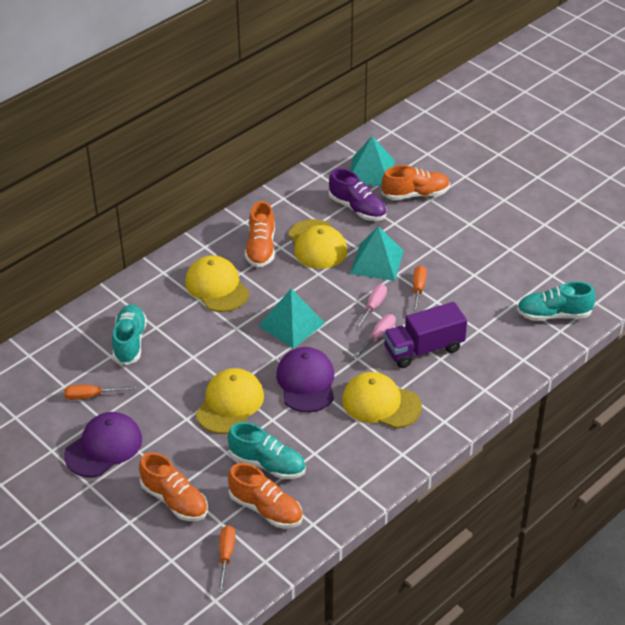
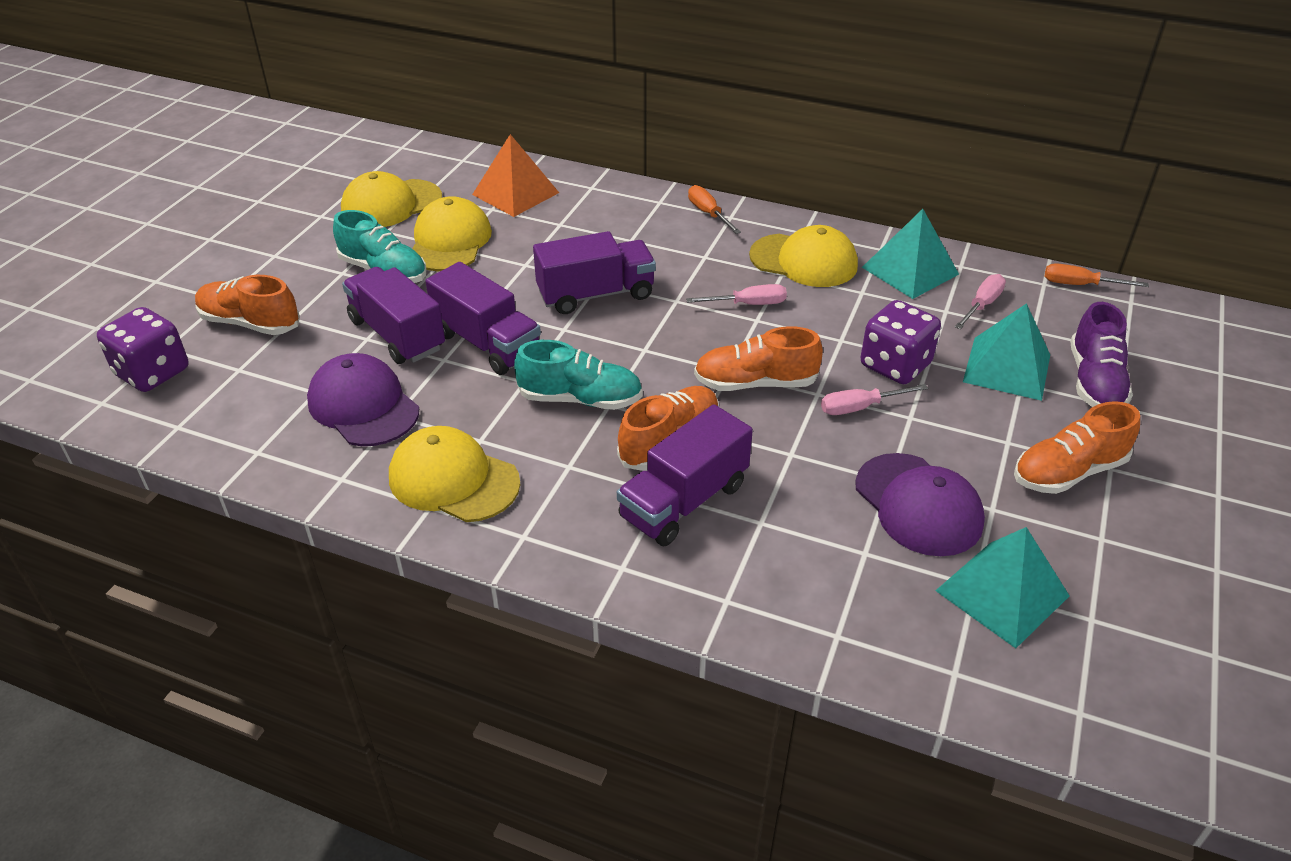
orange pyramid: 0 -> 1
orange screwdriver: 3 -> 2
pink screwdriver: 2 -> 3
purple dice: 0 -> 2
purple truck: 1 -> 4
turquoise shoe: 3 -> 2

